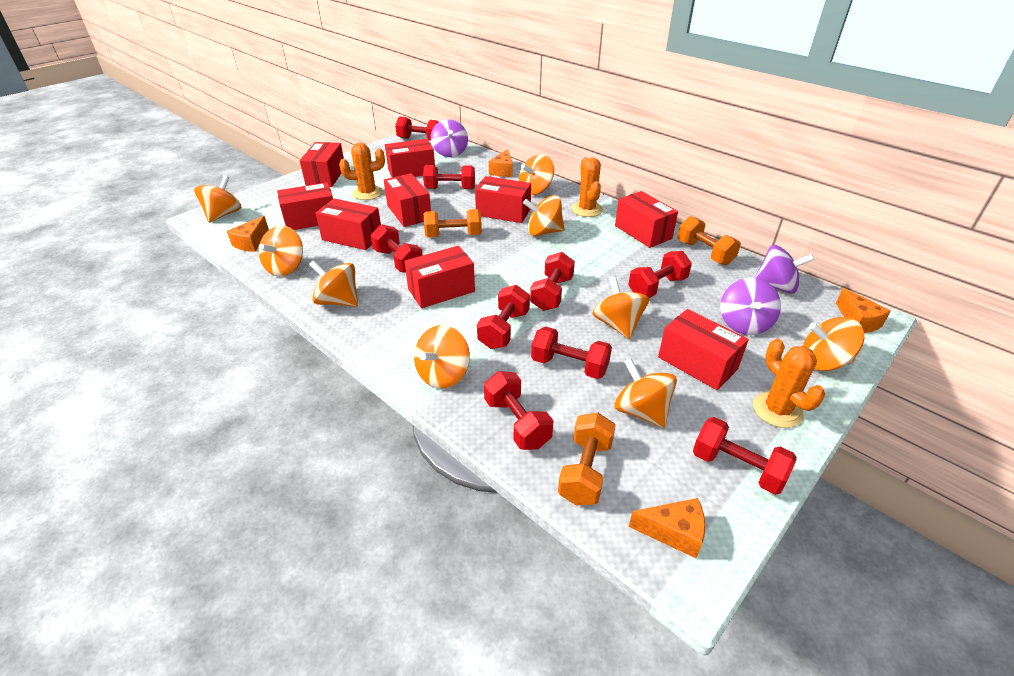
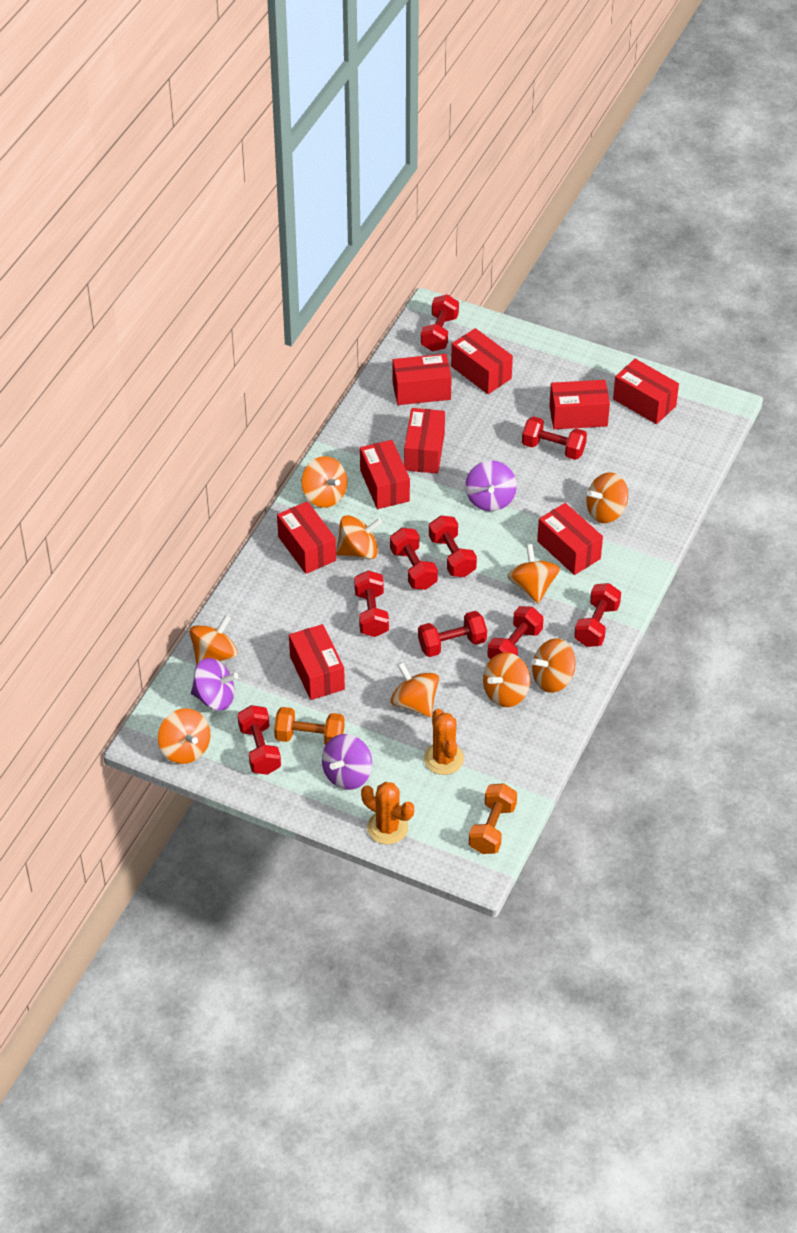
orange cactus: 3 -> 2
orange cheese: 4 -> 0
orange dumbbell: 3 -> 2

